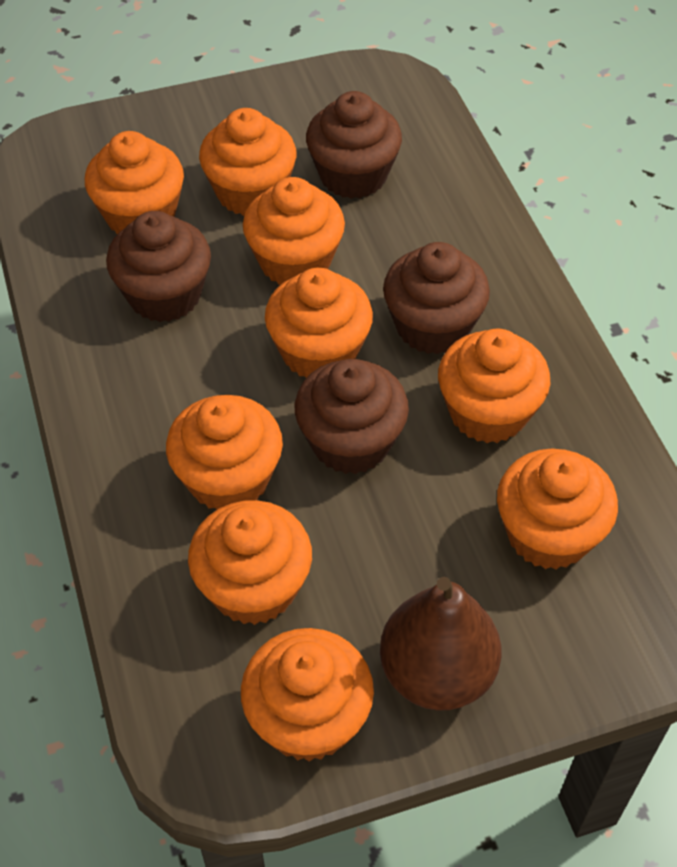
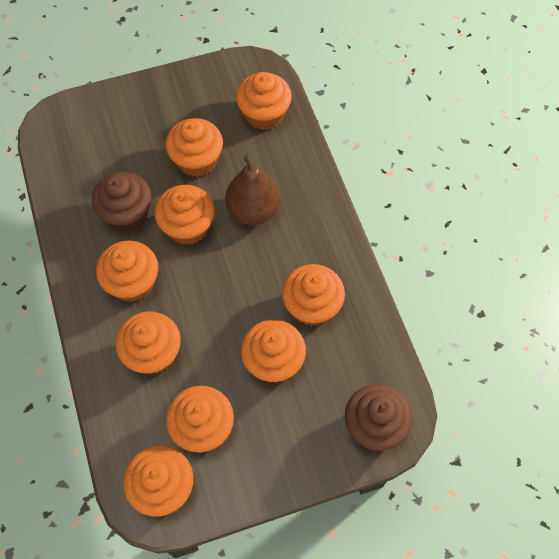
brown cupcake: 4 -> 2

